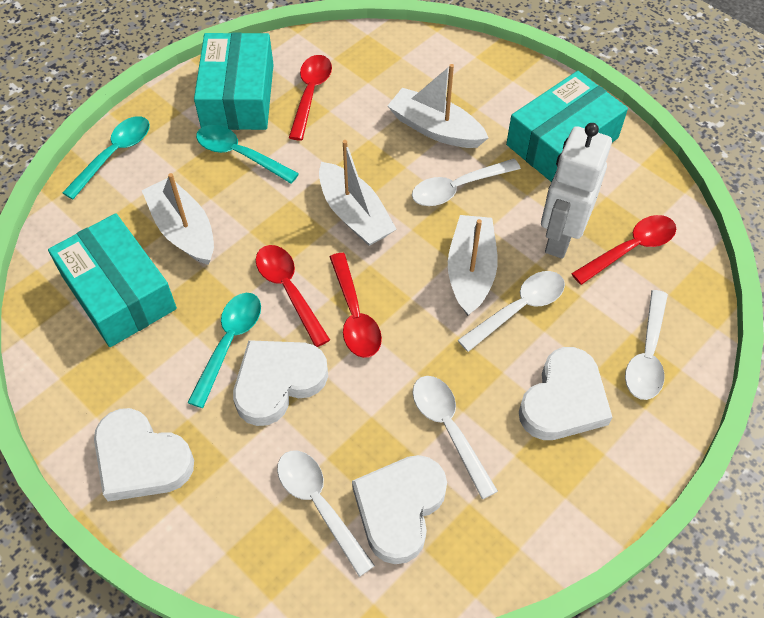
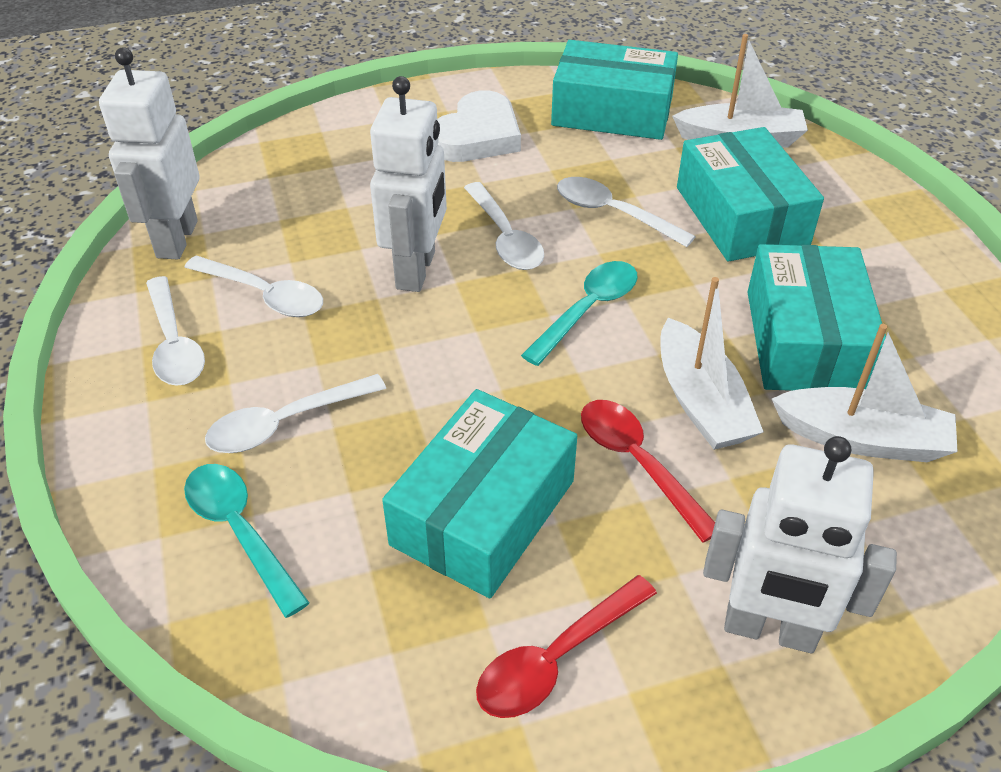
red spoon: 4 -> 2
turquoise box: 3 -> 4
turquoise spoon: 3 -> 2
white boat: 4 -> 3
white heart: 4 -> 1
white robot: 1 -> 3

